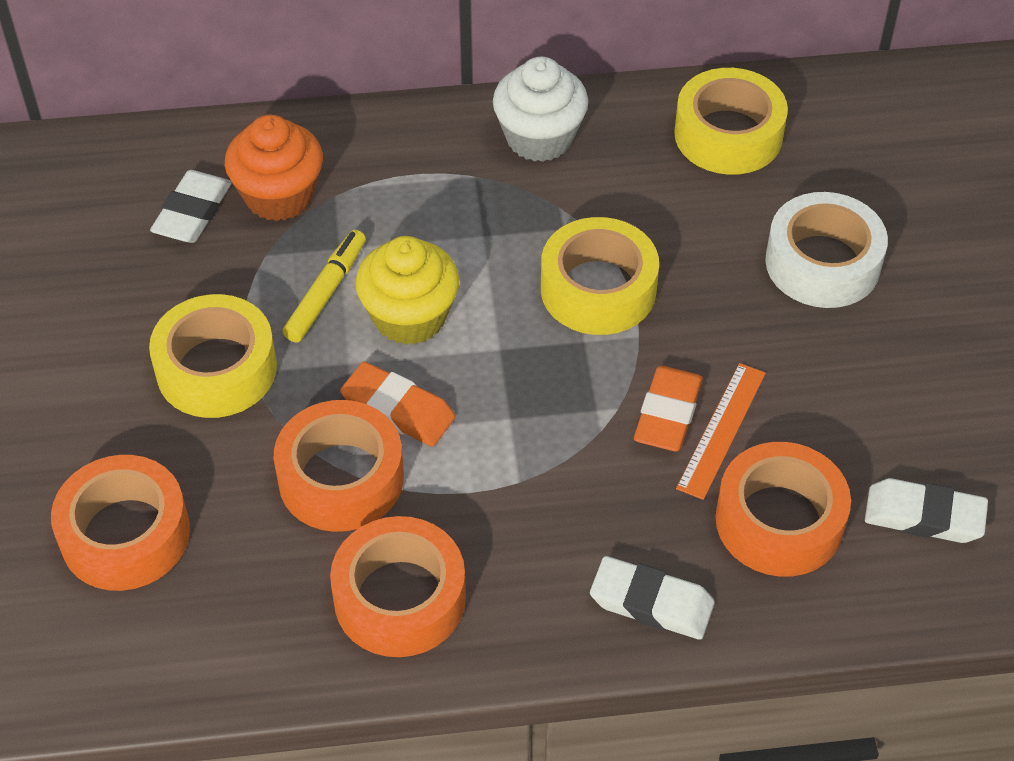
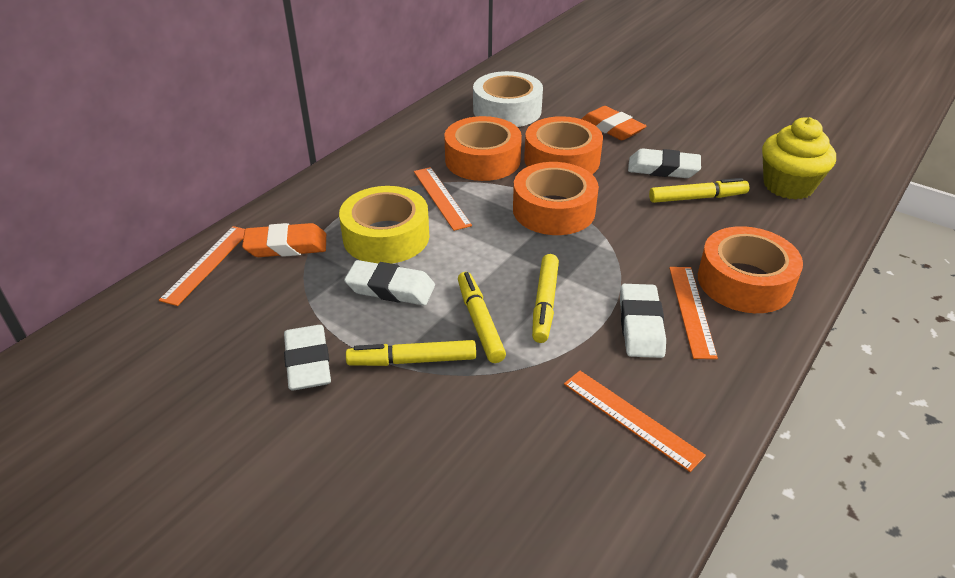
orange cupcake: 1 -> 0
orange ruler: 1 -> 4
white cupcake: 1 -> 0
white eraser: 3 -> 4
yellow marker: 1 -> 4
yellow tape: 3 -> 1

